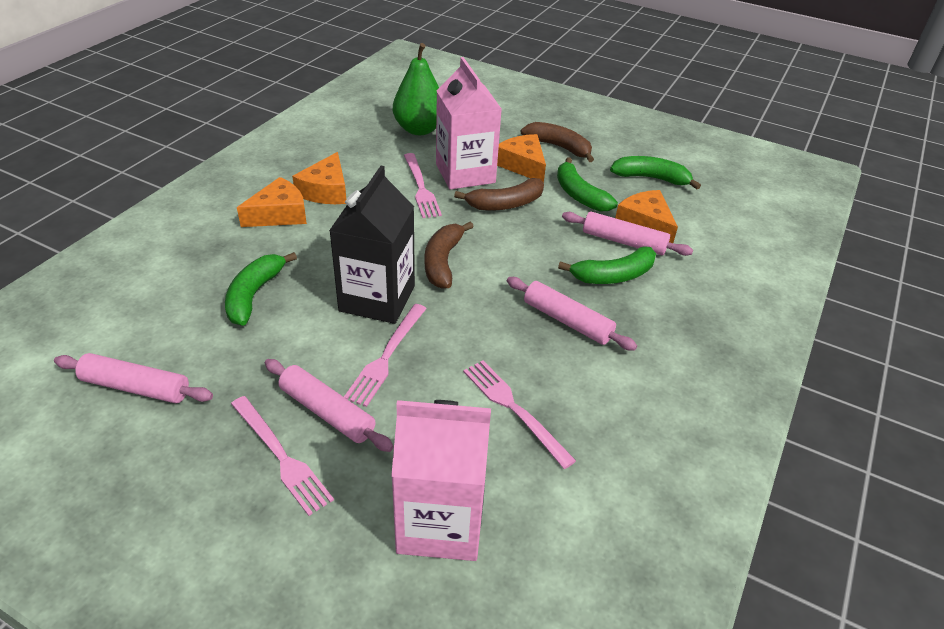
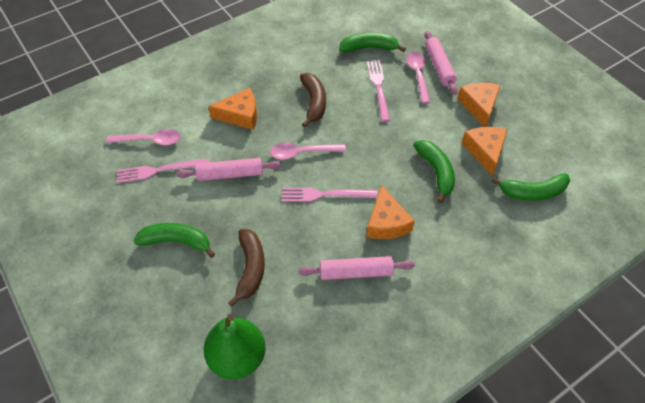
black carton: 1 -> 0
brown banana: 3 -> 2
pink carton: 2 -> 0
pink fork: 4 -> 3
pink rolling pin: 4 -> 3
pink spoon: 0 -> 3

